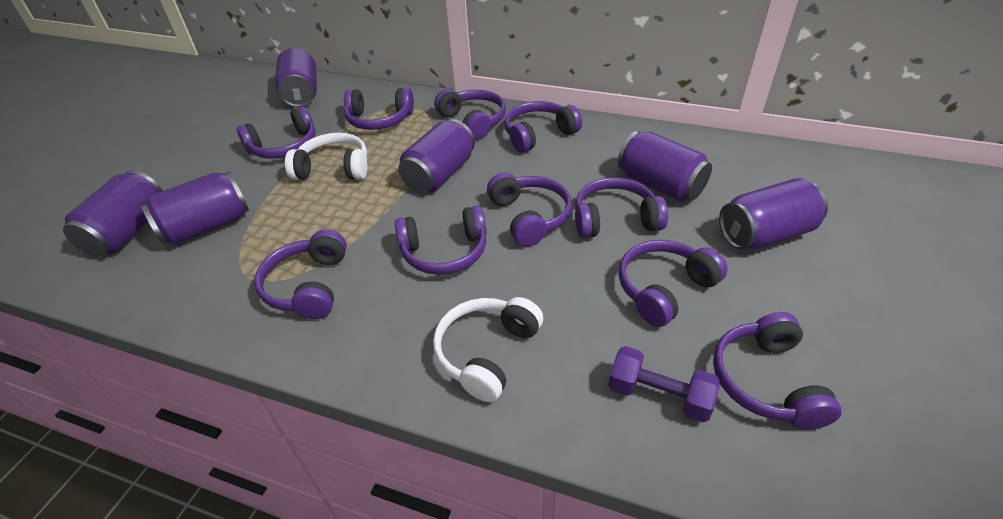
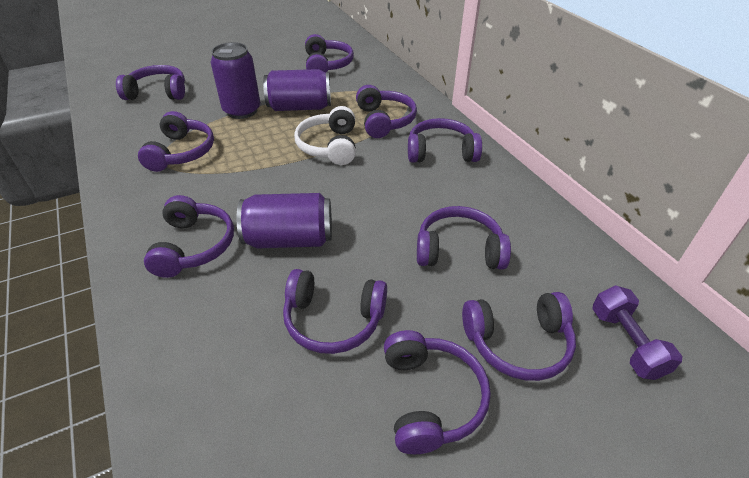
purple can: 6 -> 3
white headphones: 2 -> 1

